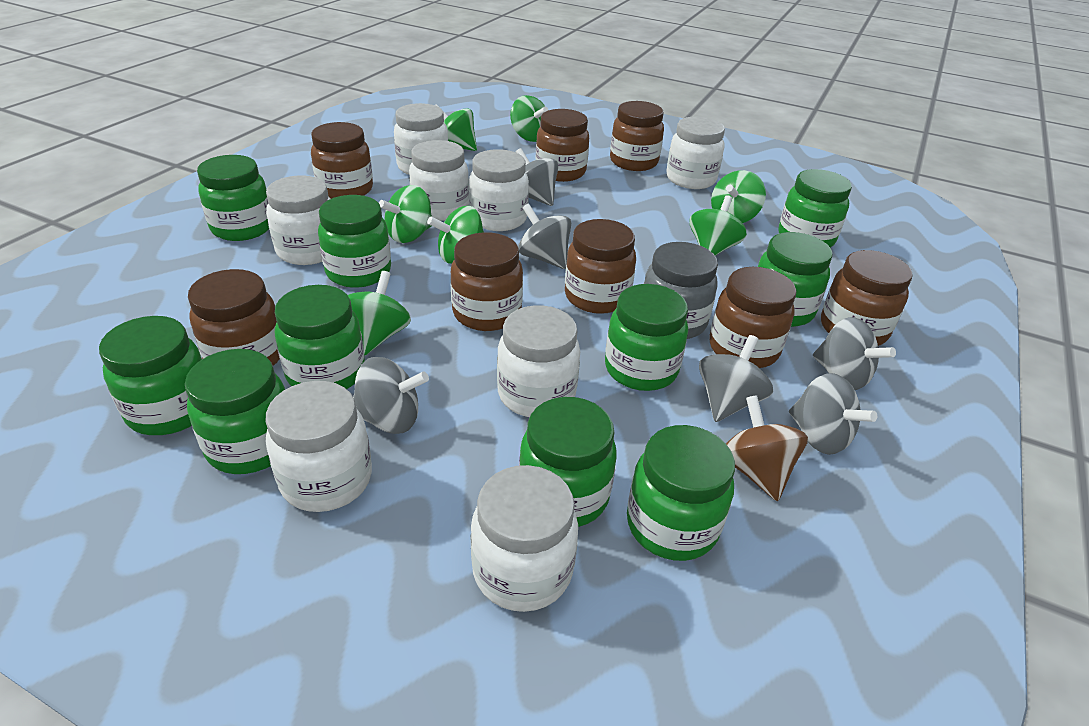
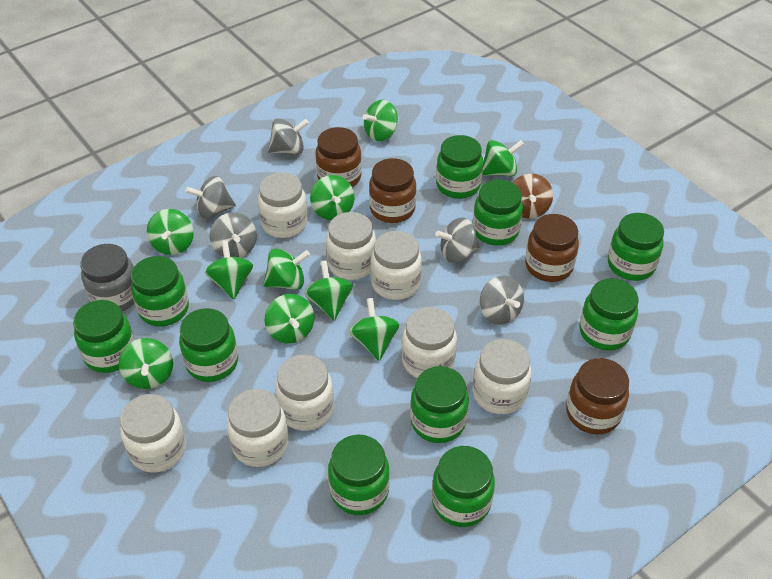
brown jar: 8 -> 4
green spinning top: 7 -> 10
grey spinning top: 6 -> 5

